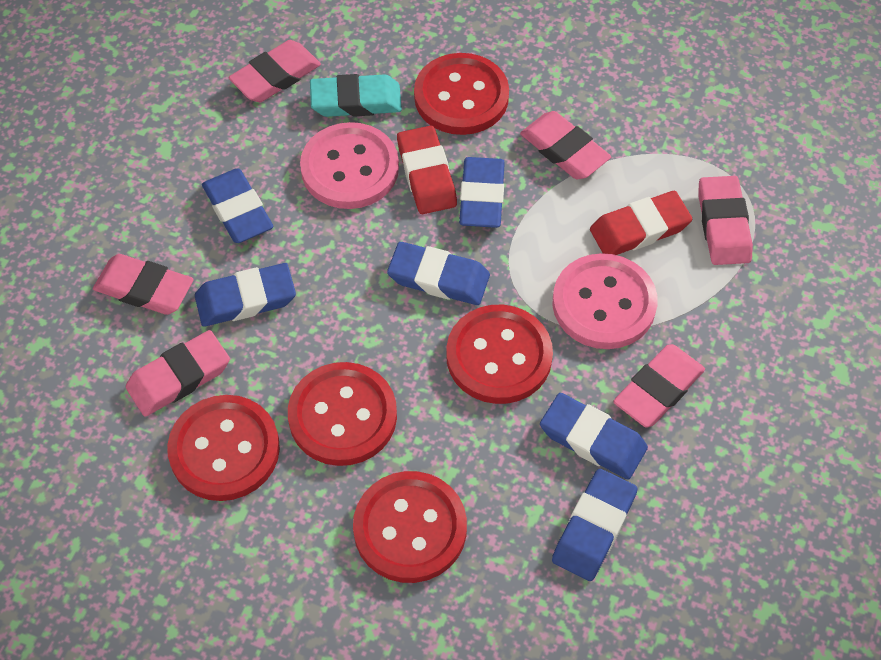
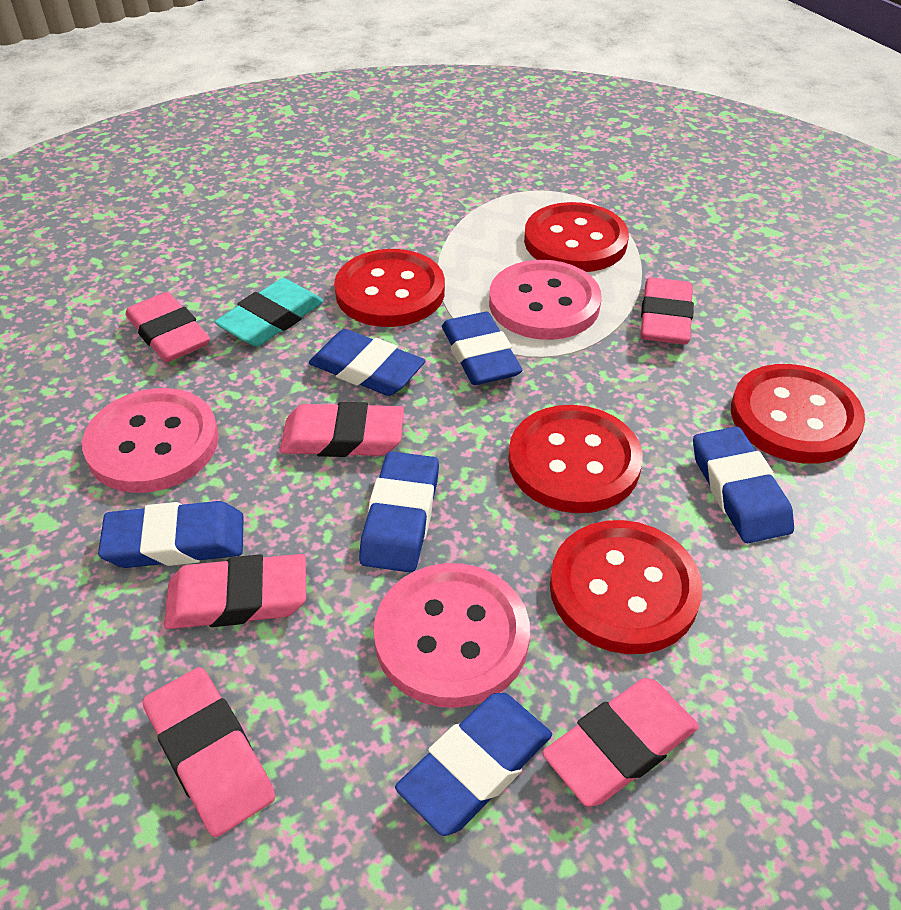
pink button: 2 -> 3
red eraser: 2 -> 0

